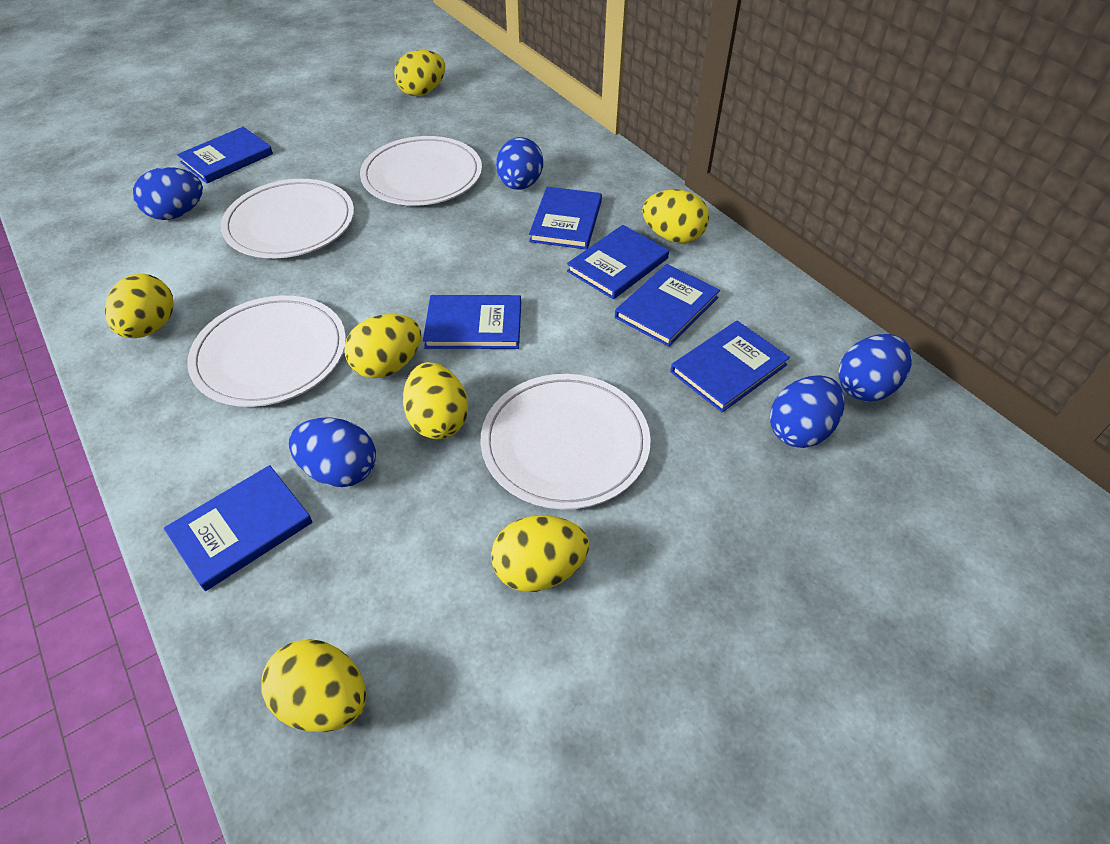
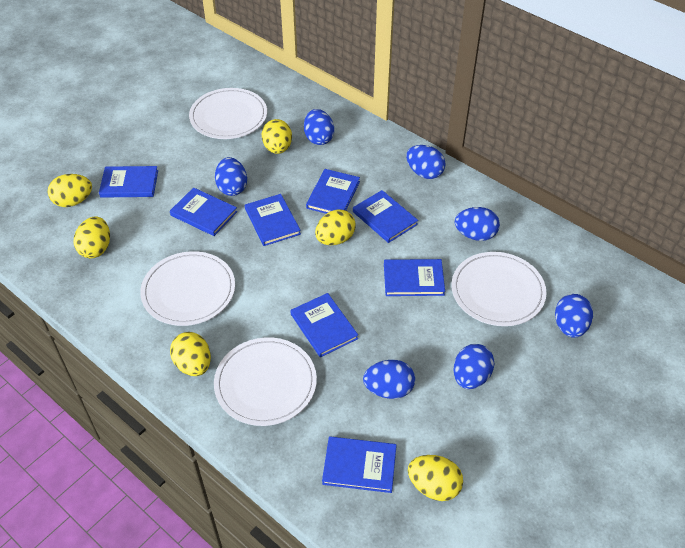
blue book: 7 -> 8
blue egg: 5 -> 7
yellow egg: 7 -> 6

